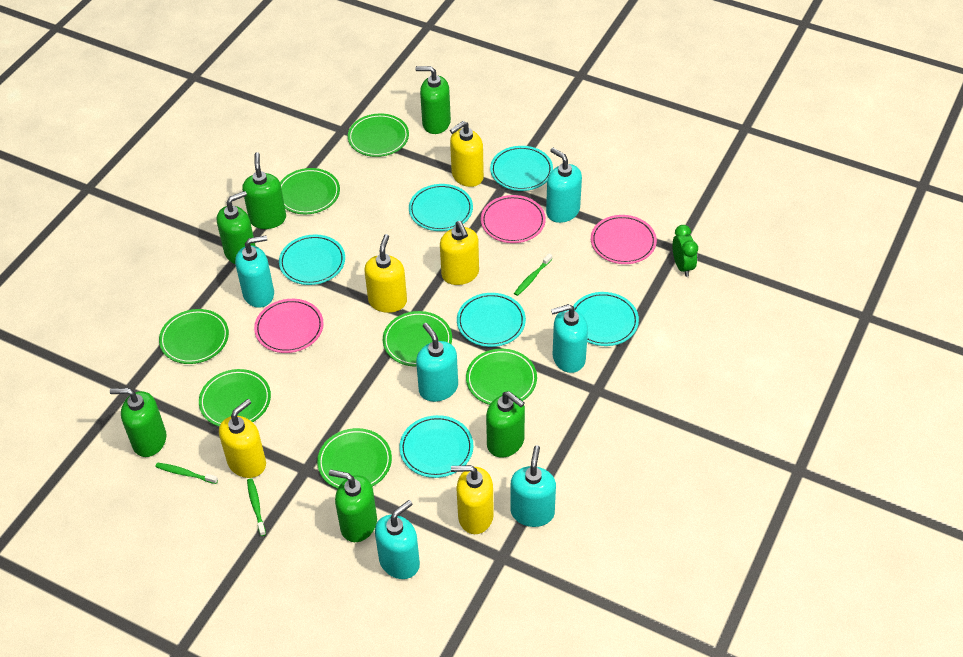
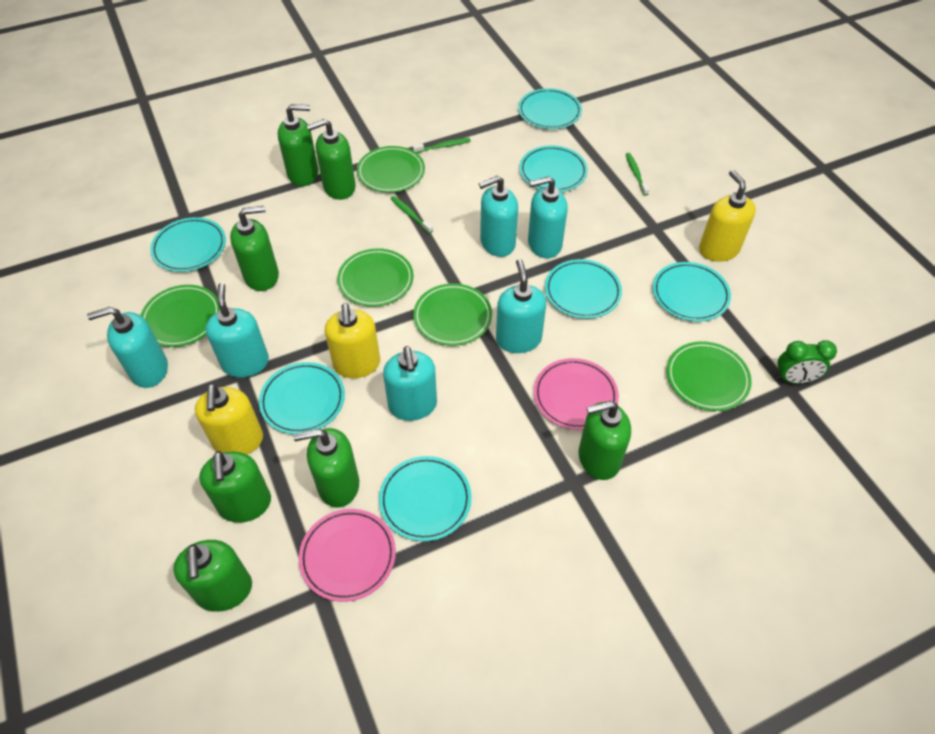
green plate: 7 -> 5
green soap dispenser: 6 -> 7
pink plate: 3 -> 2
turquoise plate: 6 -> 7
yellow soap dispenser: 5 -> 3

